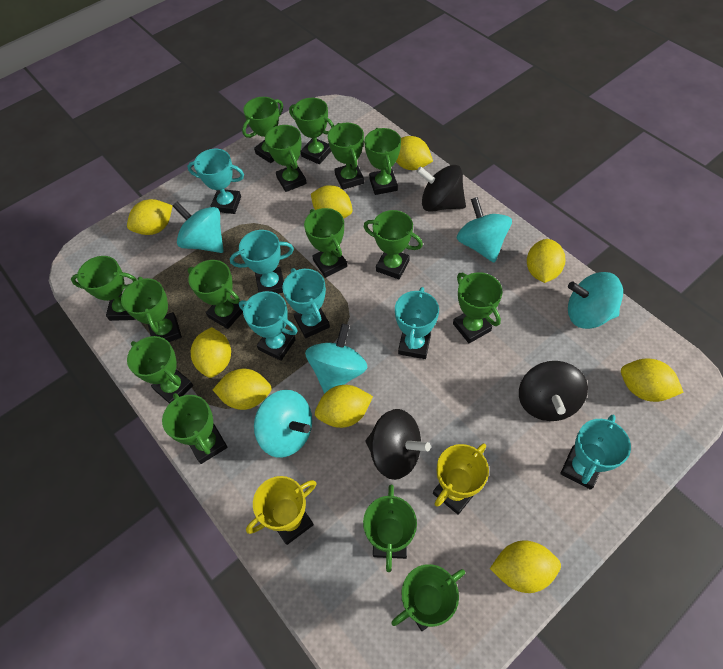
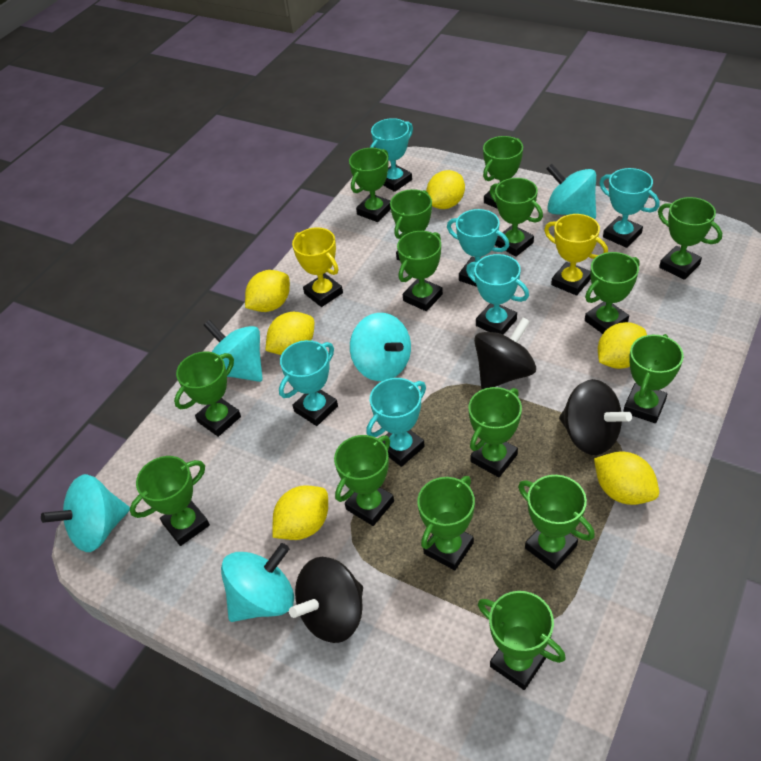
yellow lemon: 9 -> 6

